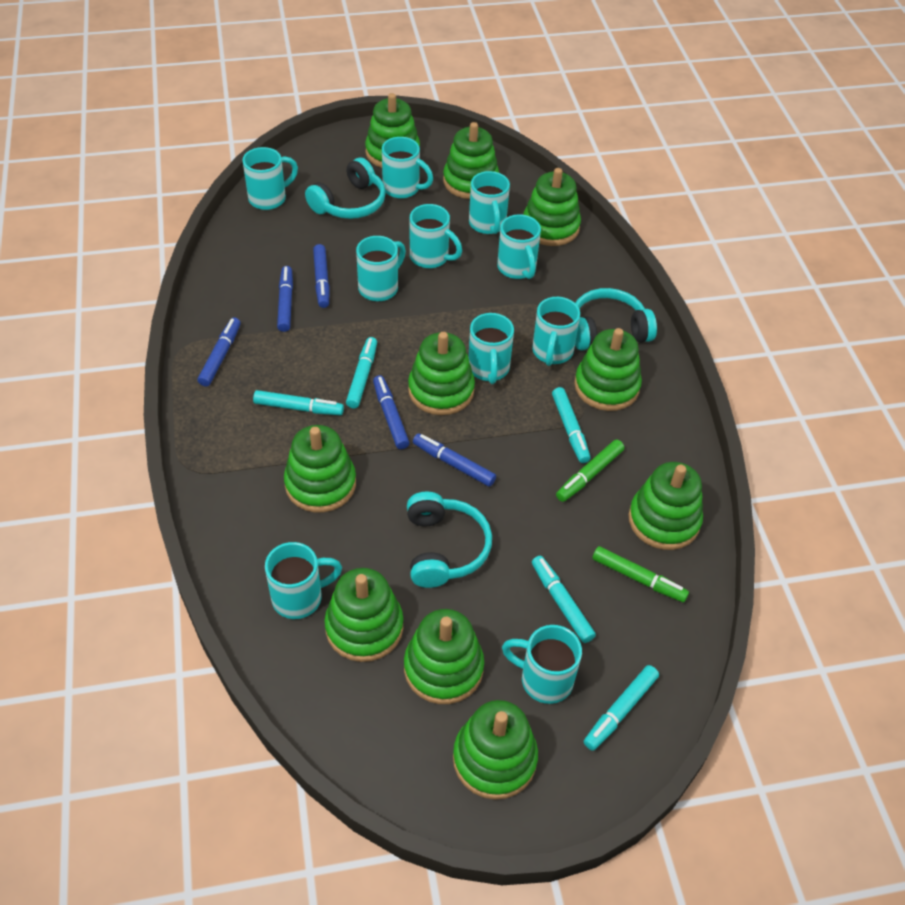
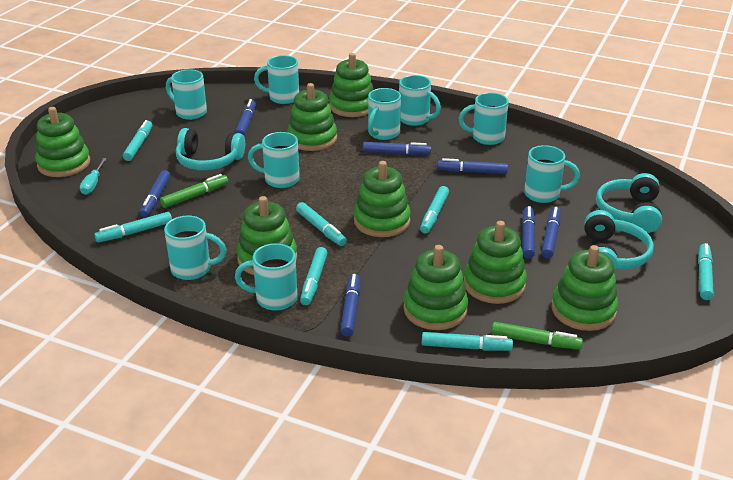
blue marker: 5 -> 7
green stacking toy: 10 -> 8
turquoise marker: 5 -> 7
turquoise mug: 10 -> 9
turquoise screwdriver: 0 -> 1

